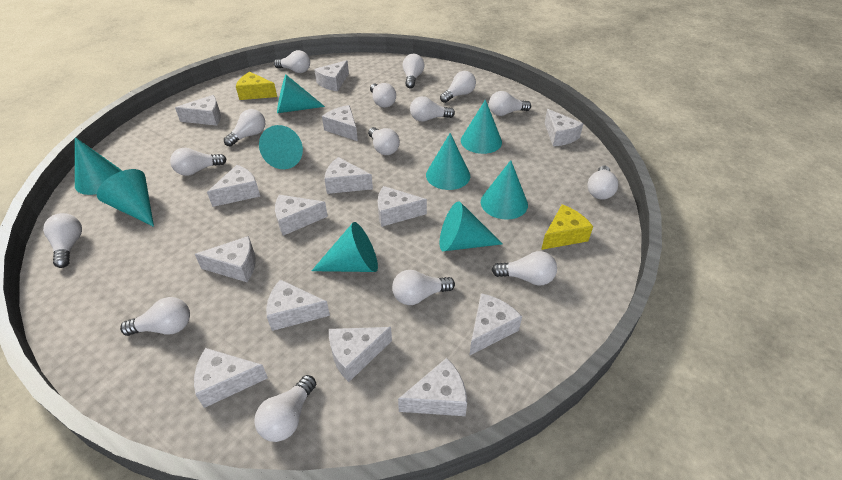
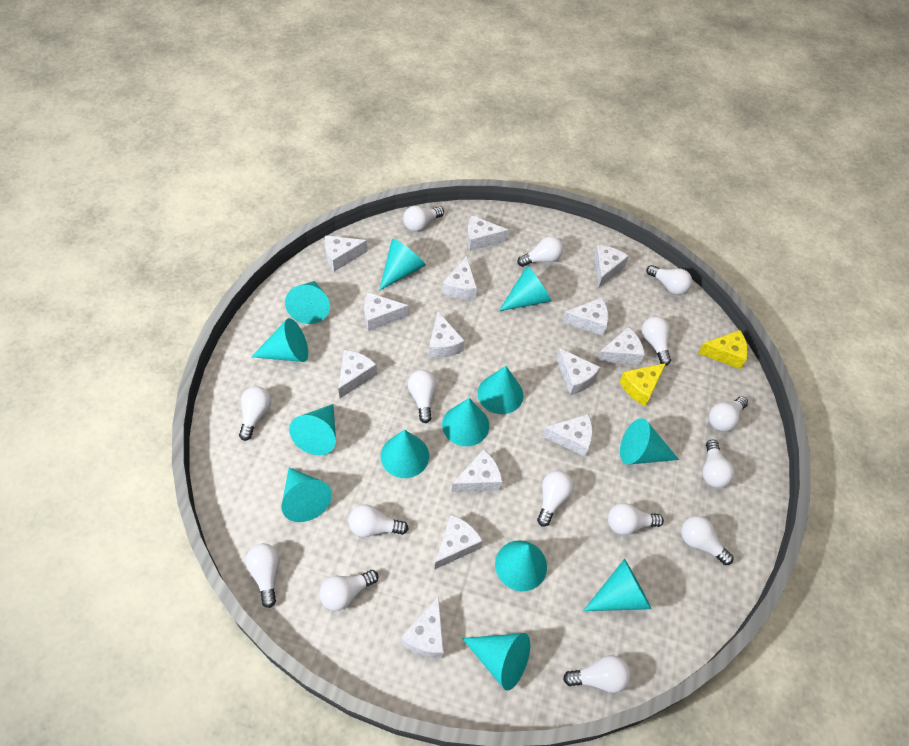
turquoise cone: 9 -> 13

